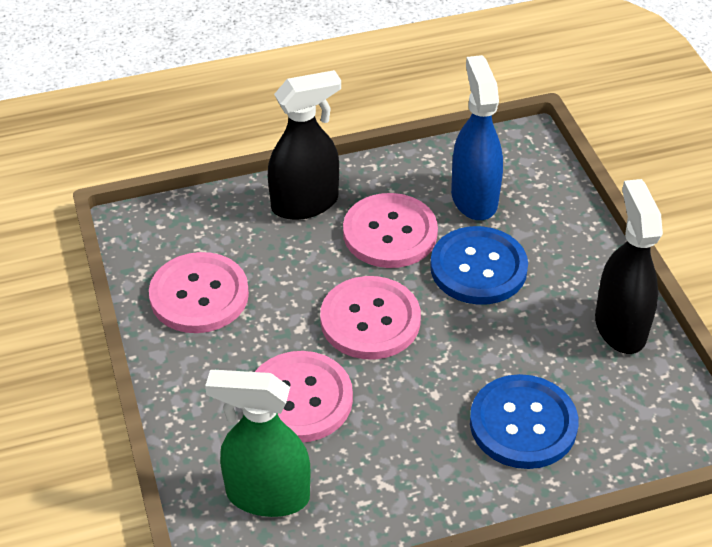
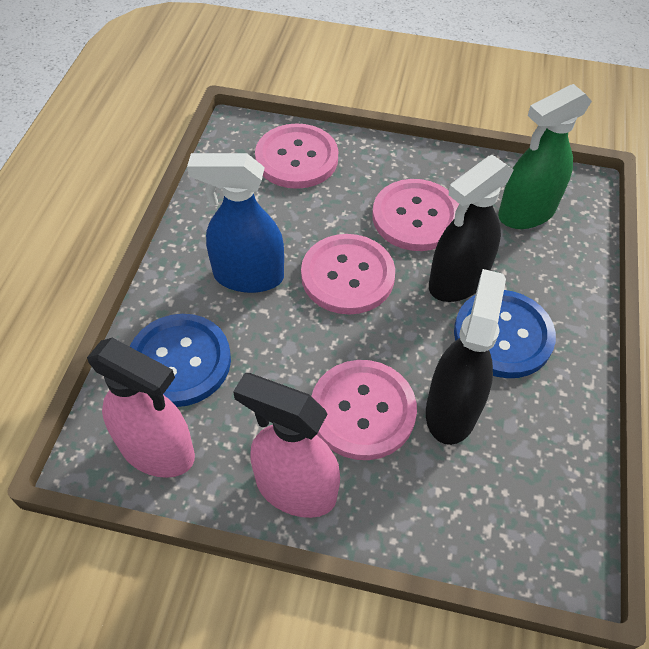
pink spray bottle: 0 -> 2

